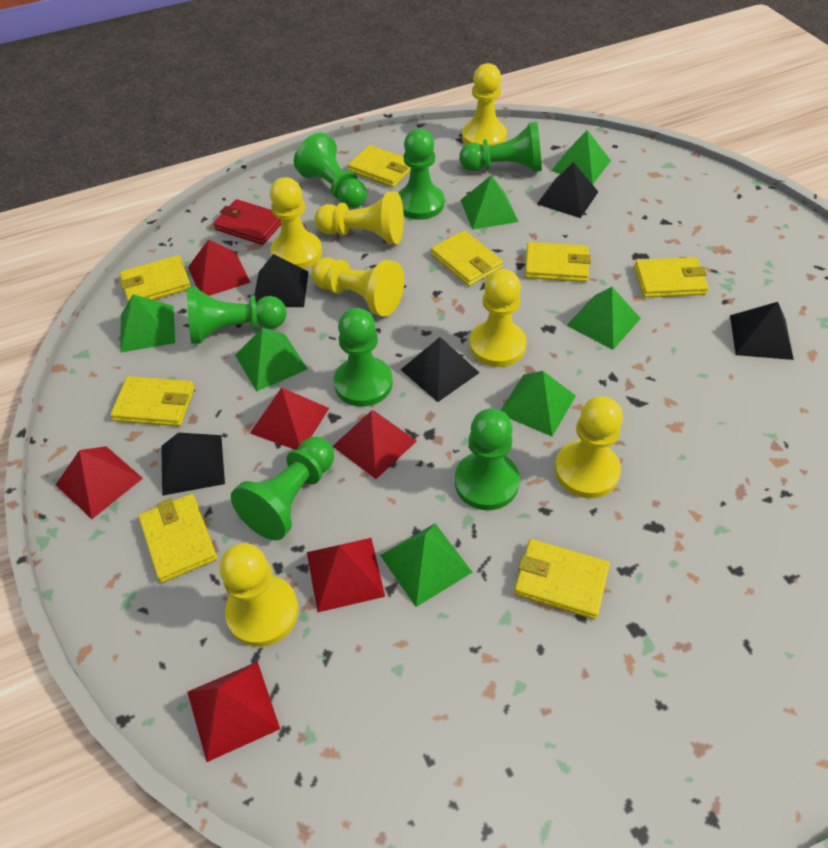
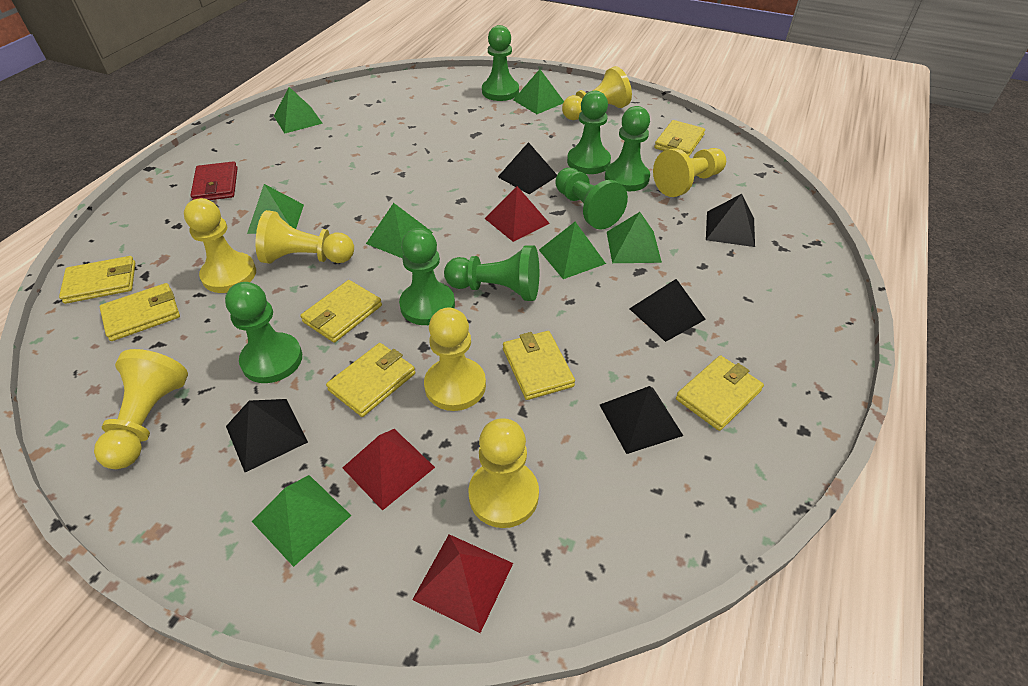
red pyramid: 6 -> 3
yellow wallet: 8 -> 7

